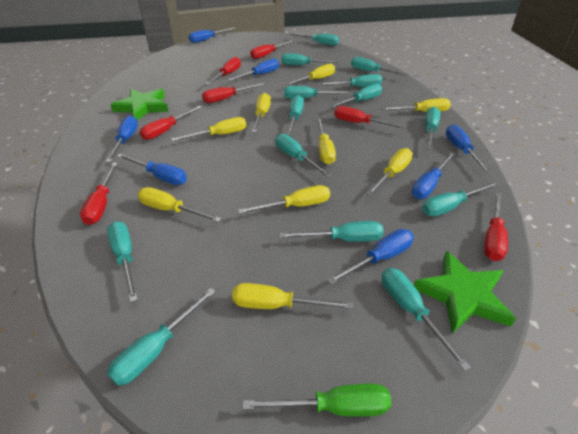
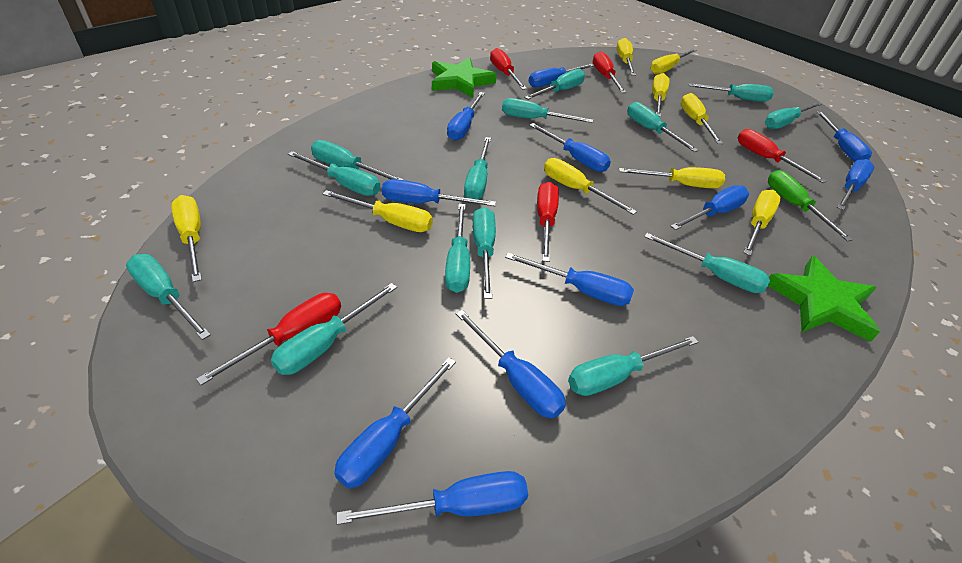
blue screwdriver: 7 -> 11
red screwdriver: 7 -> 5

